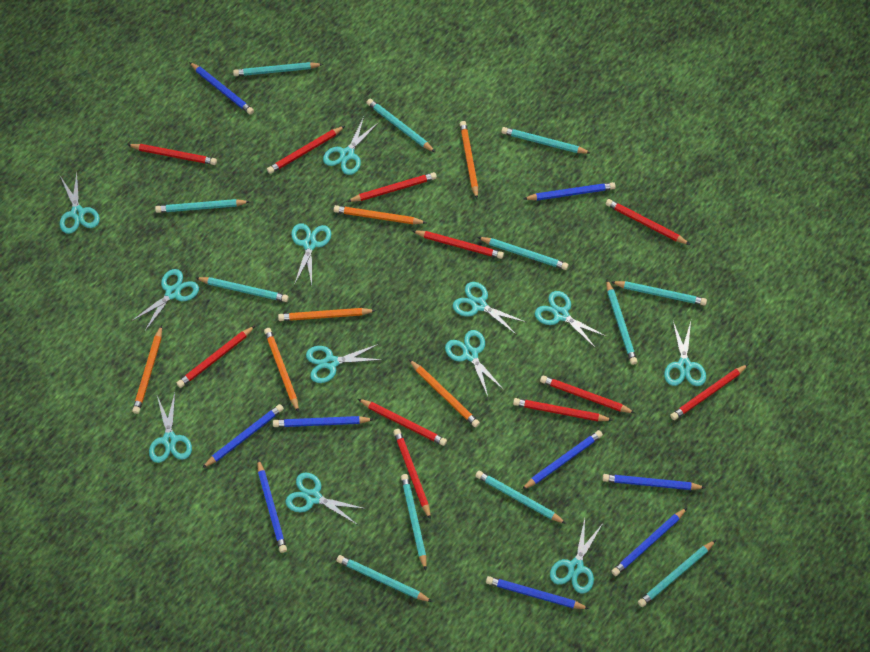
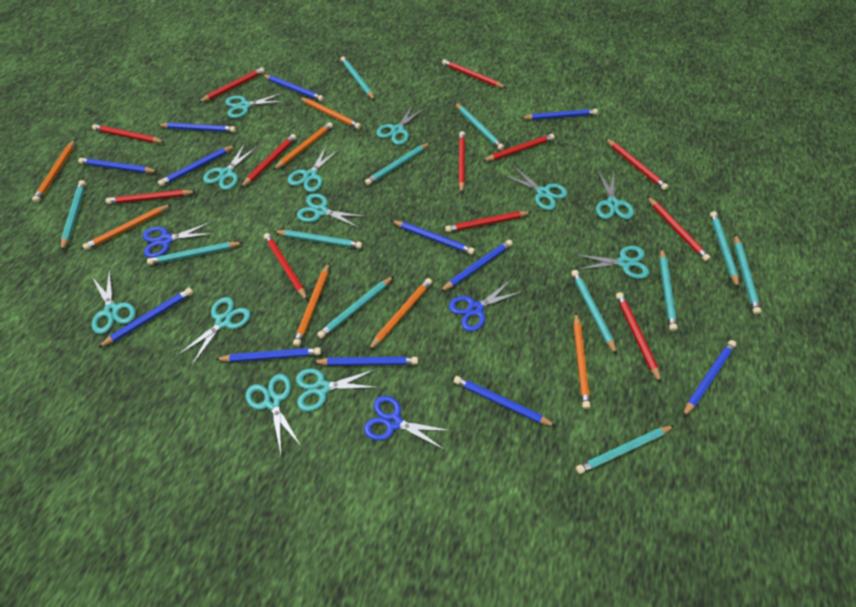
blue pencil: 9 -> 12
blue scissors: 0 -> 3
orange pencil: 6 -> 7
red pencil: 11 -> 12

